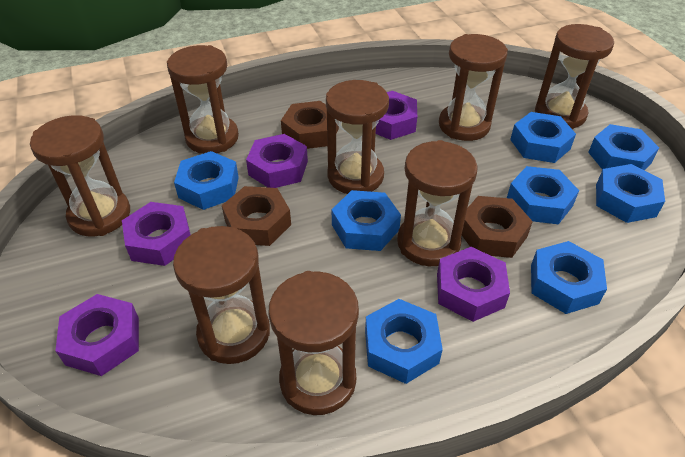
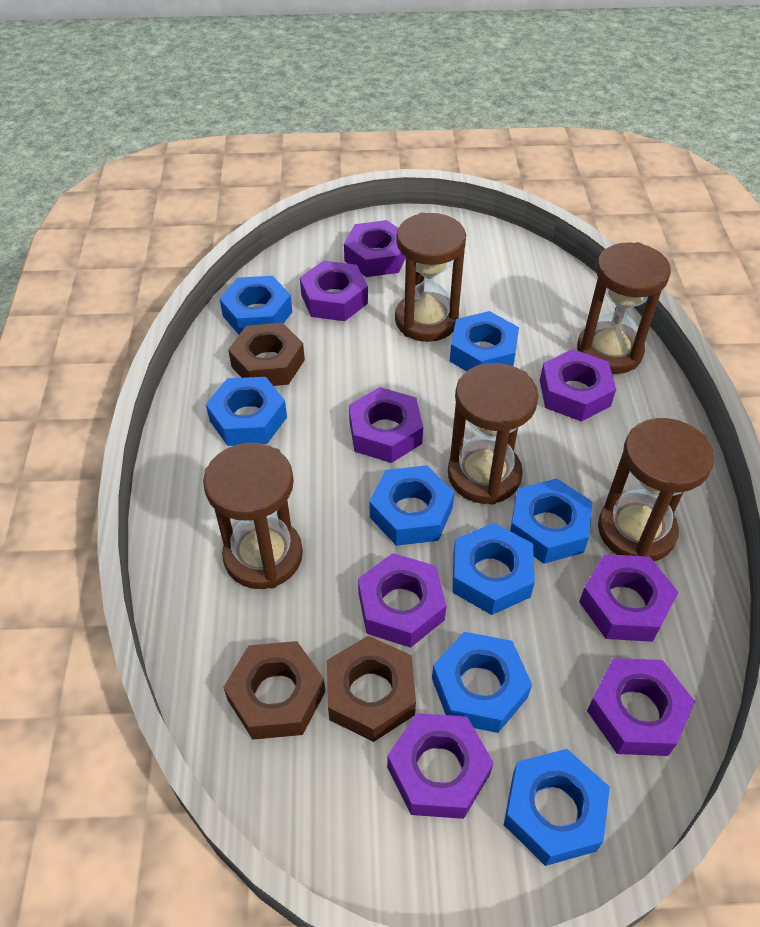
brown hourglass: 8 -> 5
purple nut: 5 -> 8

